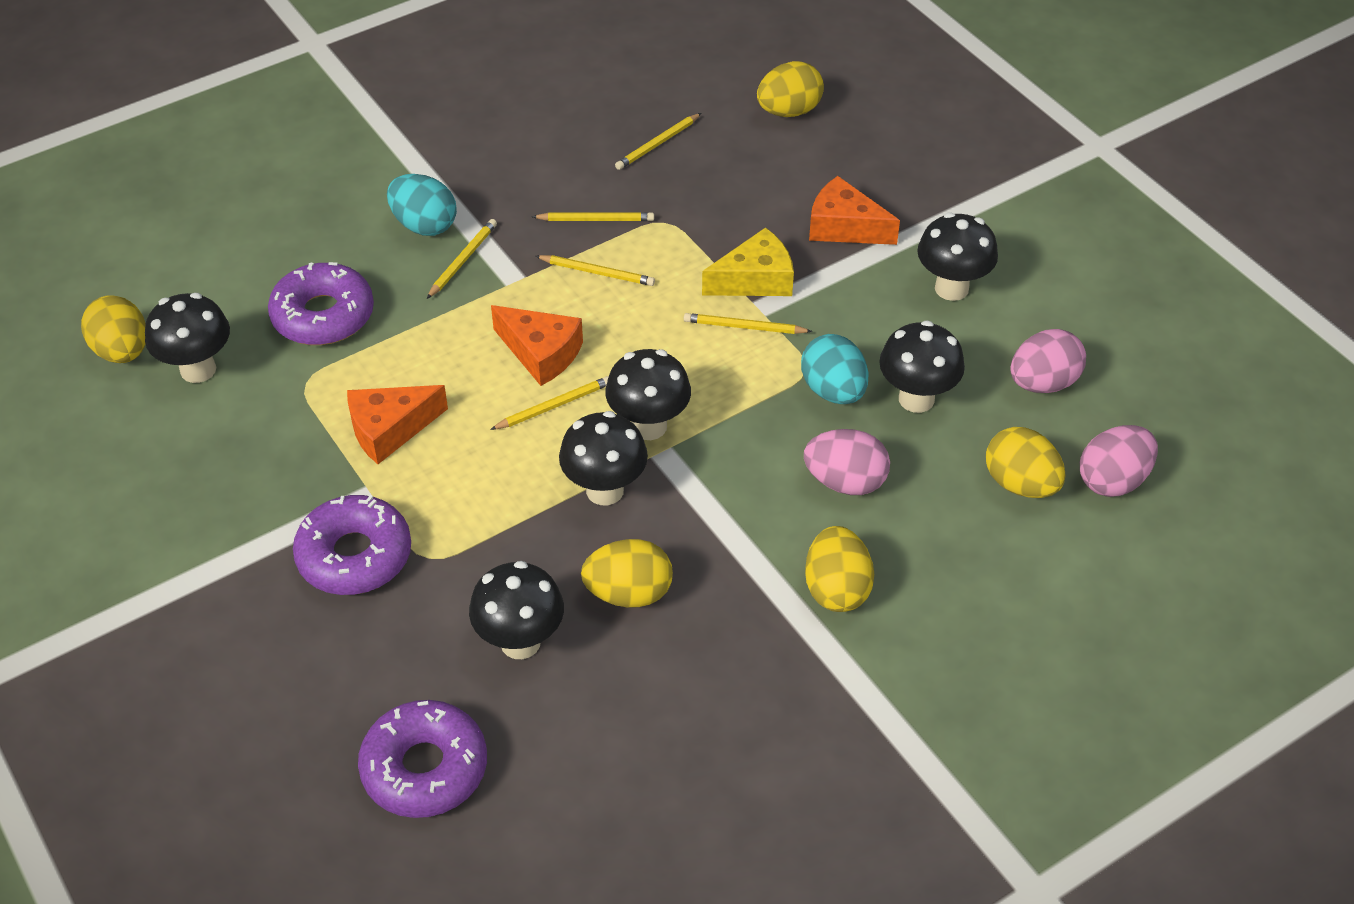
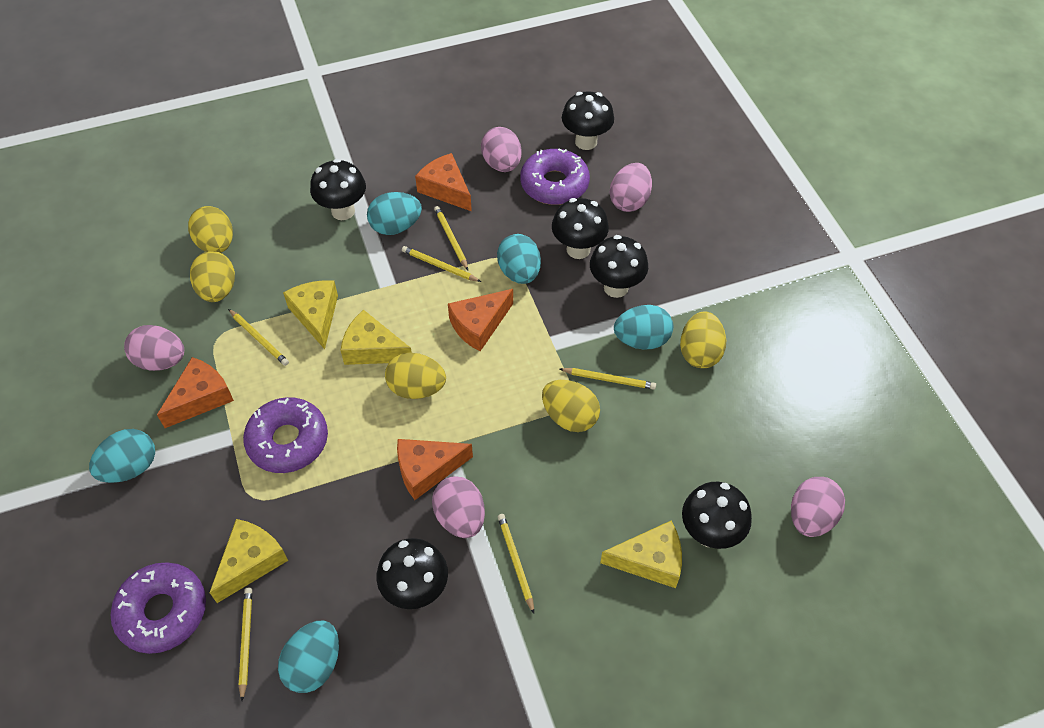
orange cheese: 3 -> 4
pink egg: 3 -> 5
turquoise egg: 2 -> 5
yellow cheese: 1 -> 4

